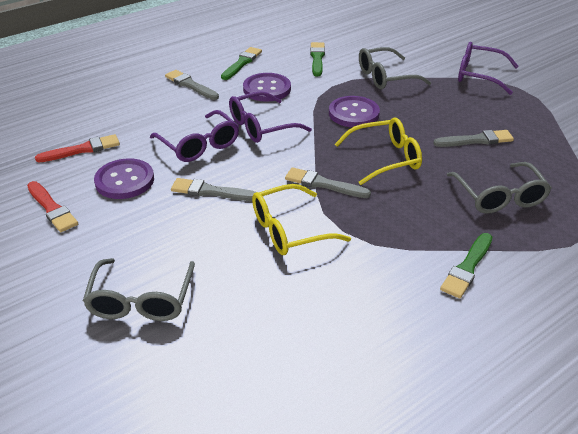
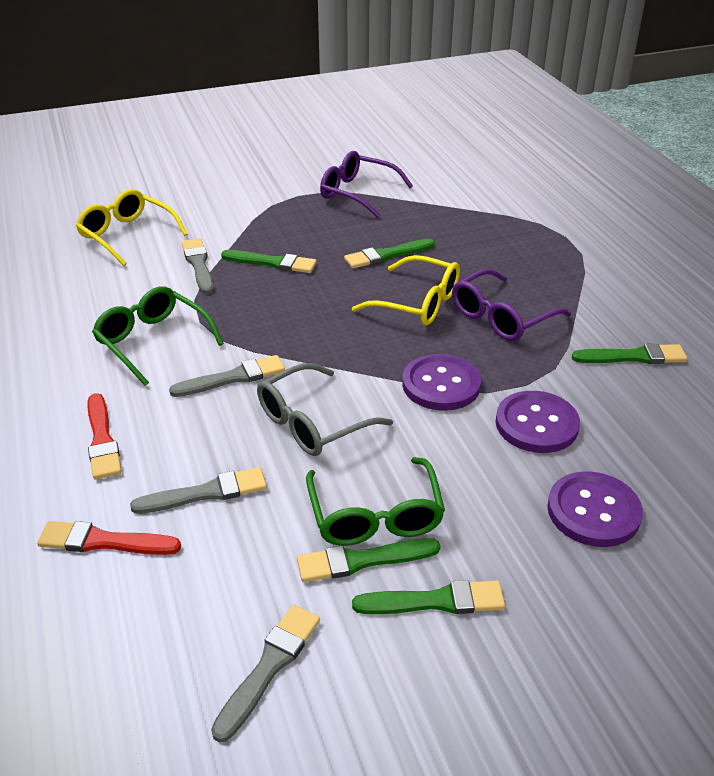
green brush: 3 -> 5
green glasses: 0 -> 2
grey glasses: 3 -> 1
purple glasses: 3 -> 2

